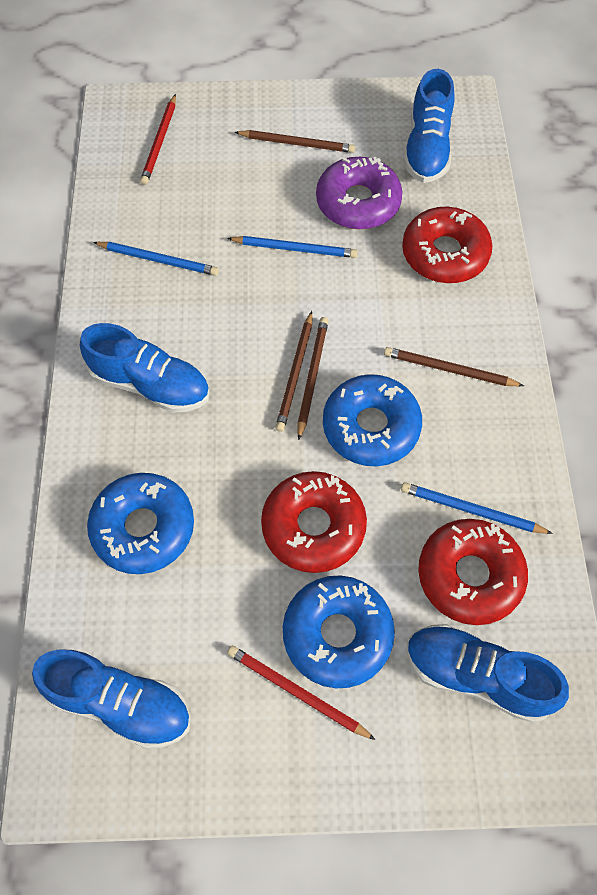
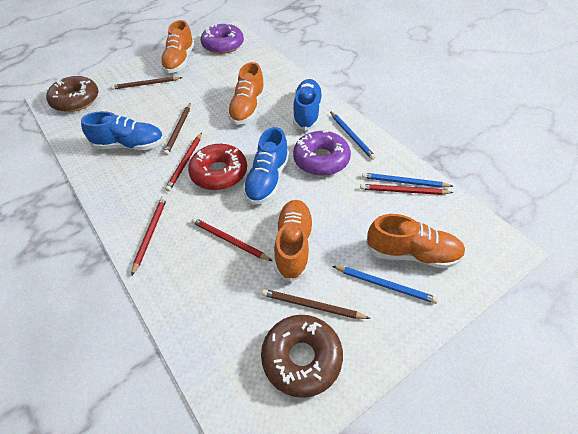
blue donut: 3 -> 0
blue shoe: 4 -> 3
brown donut: 0 -> 2
brown pencil: 4 -> 3
orange shoe: 0 -> 4
purple donut: 1 -> 2
red donut: 3 -> 1
red pencil: 2 -> 4

